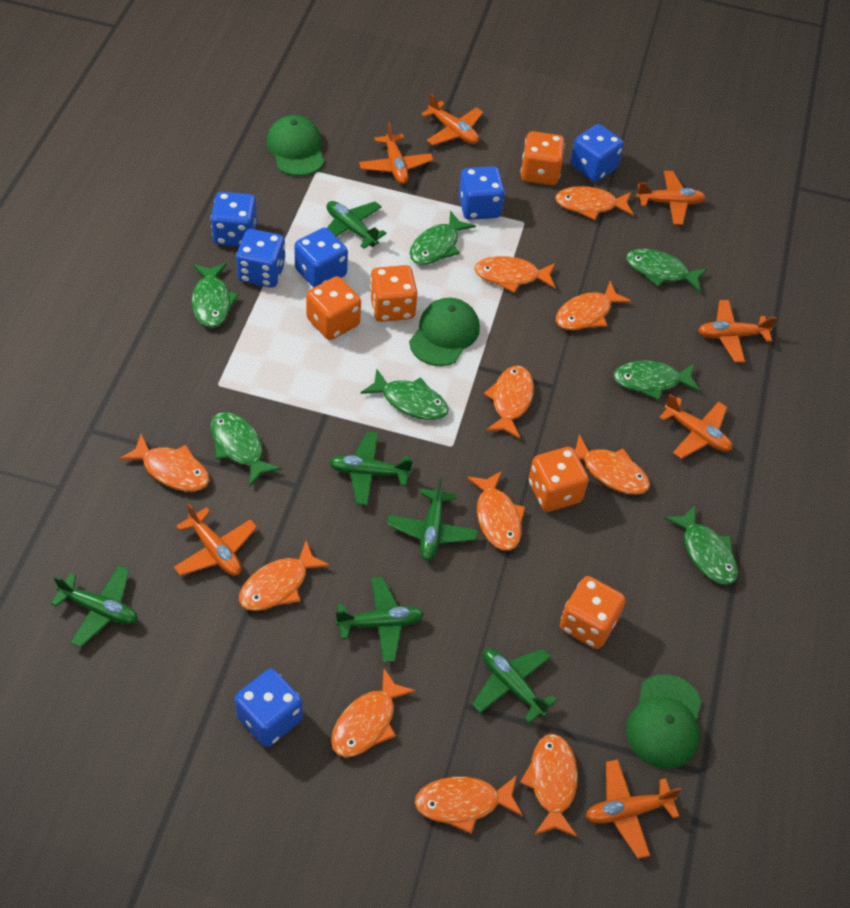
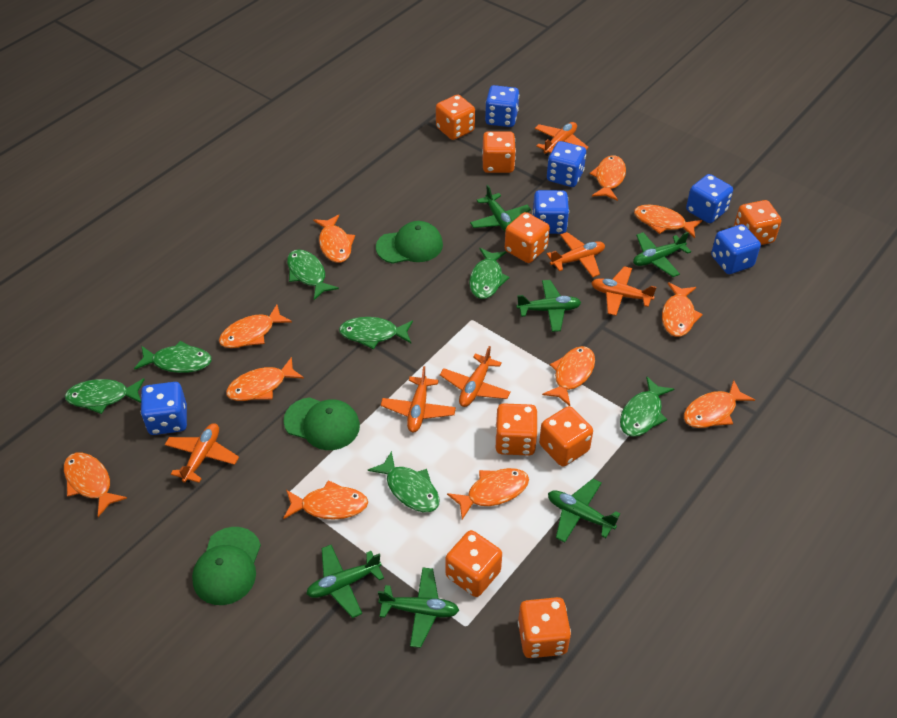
orange dice: 5 -> 8
orange plane: 7 -> 6

